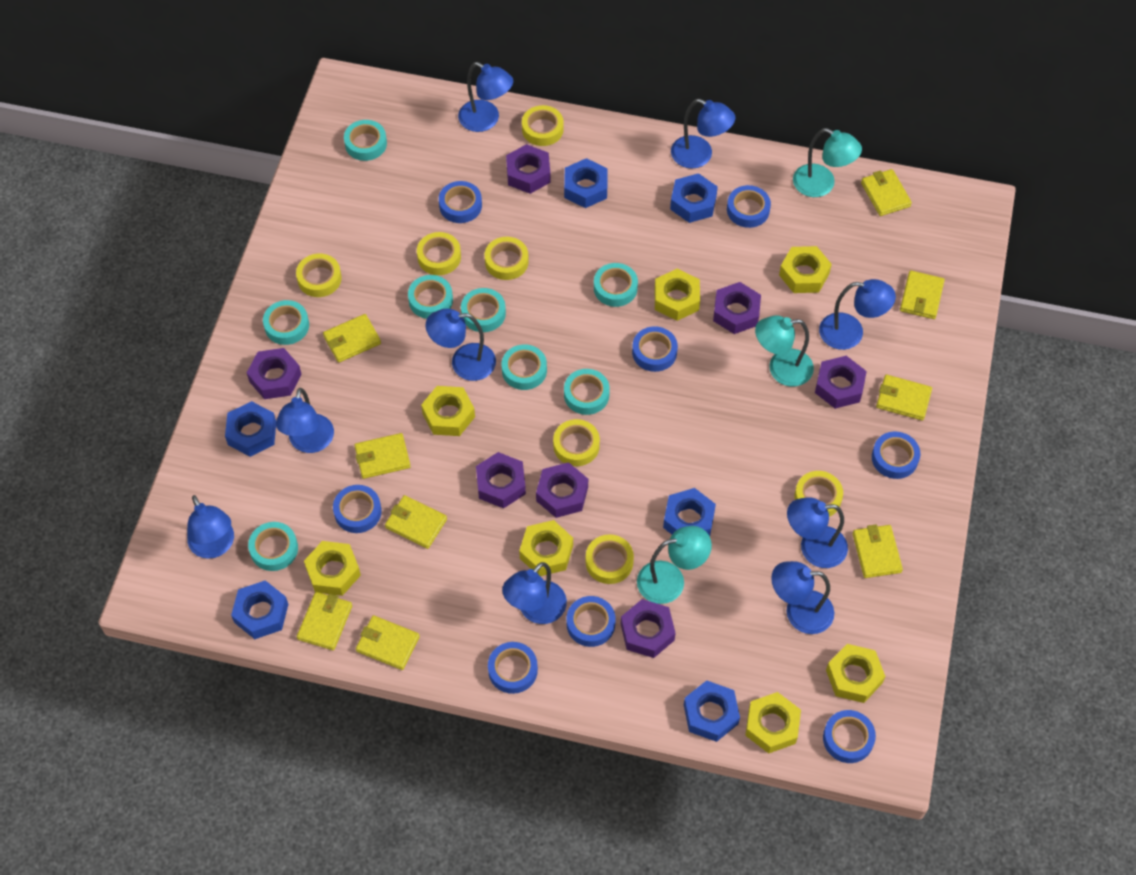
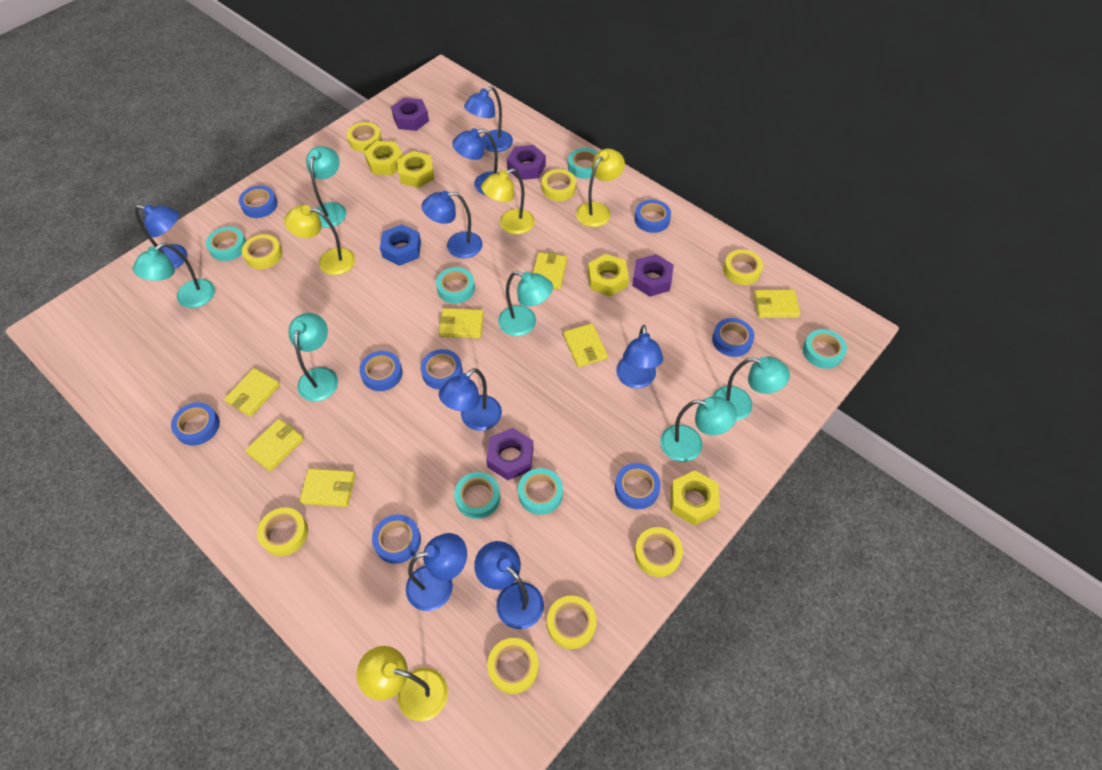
blue lamp: 9 -> 8
blue nut: 6 -> 1
purple nut: 7 -> 4
turquoise lamp: 3 -> 6
turquoise tape: 8 -> 6
yellow lamp: 0 -> 4
yellow nut: 7 -> 4
yellow tape: 7 -> 8
yellow wallet: 9 -> 7

